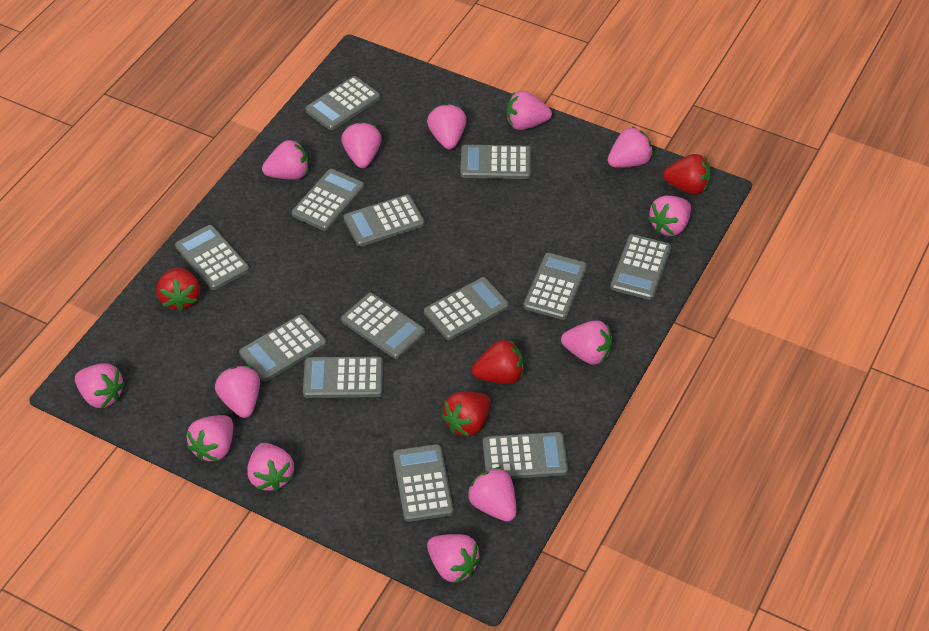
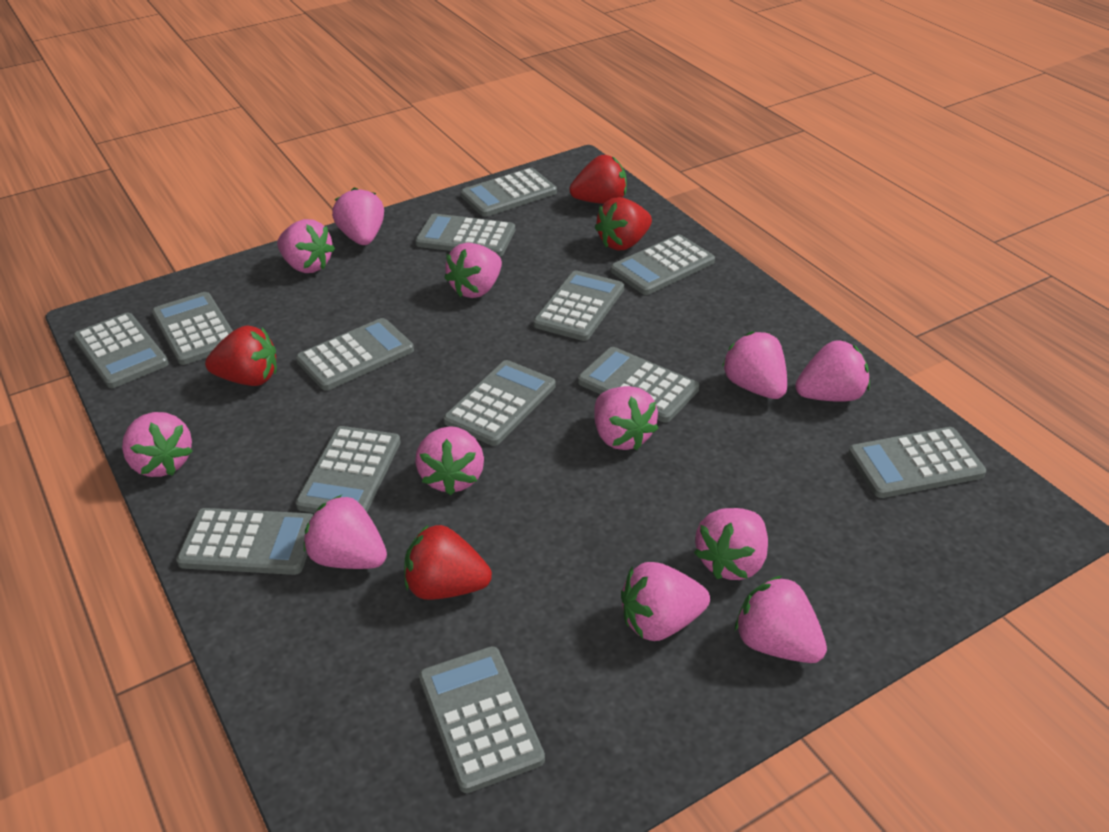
pink strawberry: 13 -> 12

